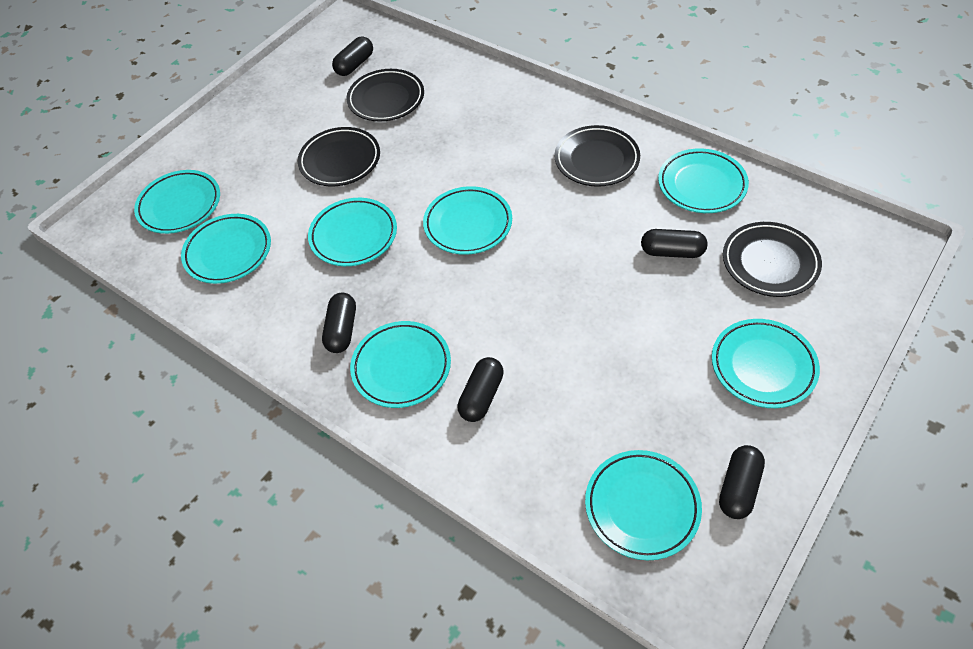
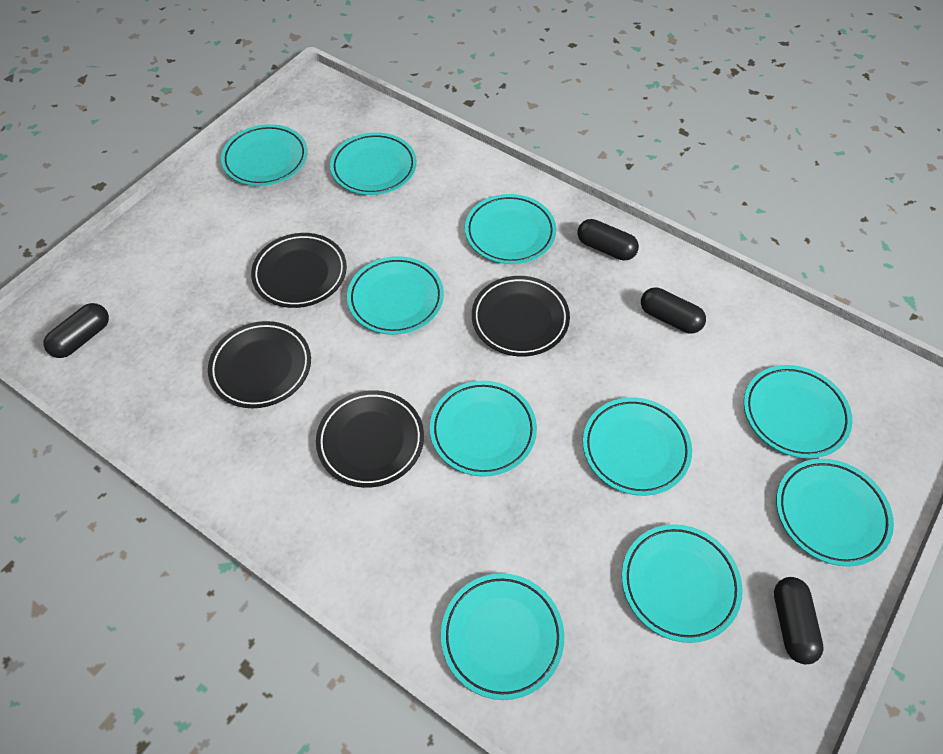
black capsule: 5 -> 4
turquoise plate: 8 -> 10

